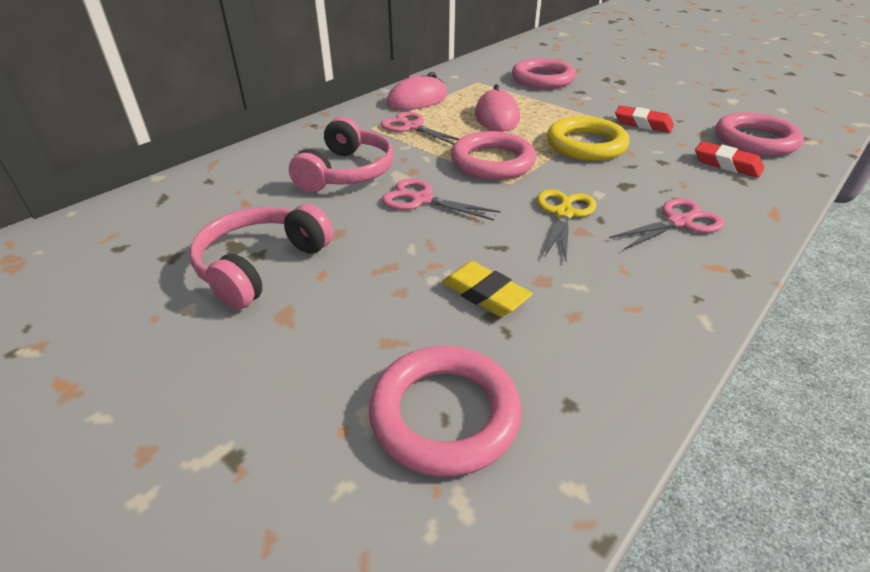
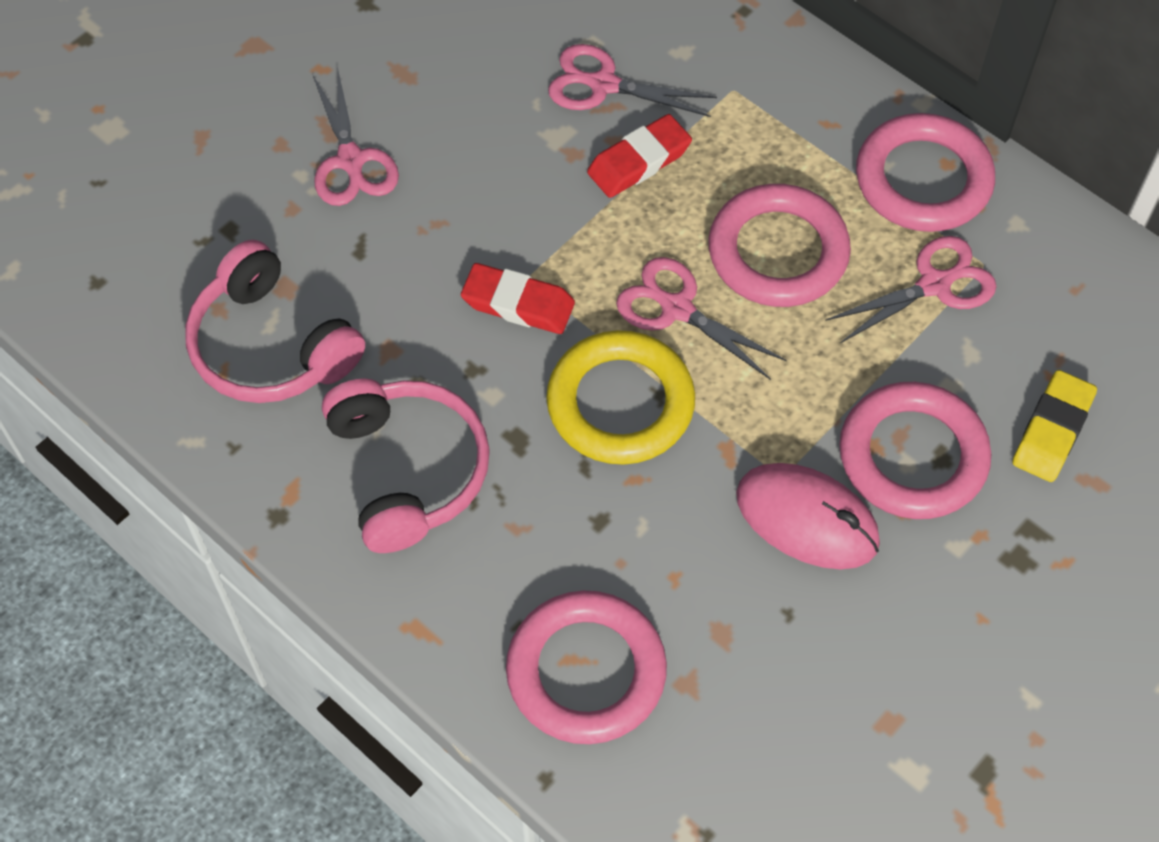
pink mouse: 2 -> 1
pink scissors: 3 -> 4
yellow scissors: 1 -> 0

